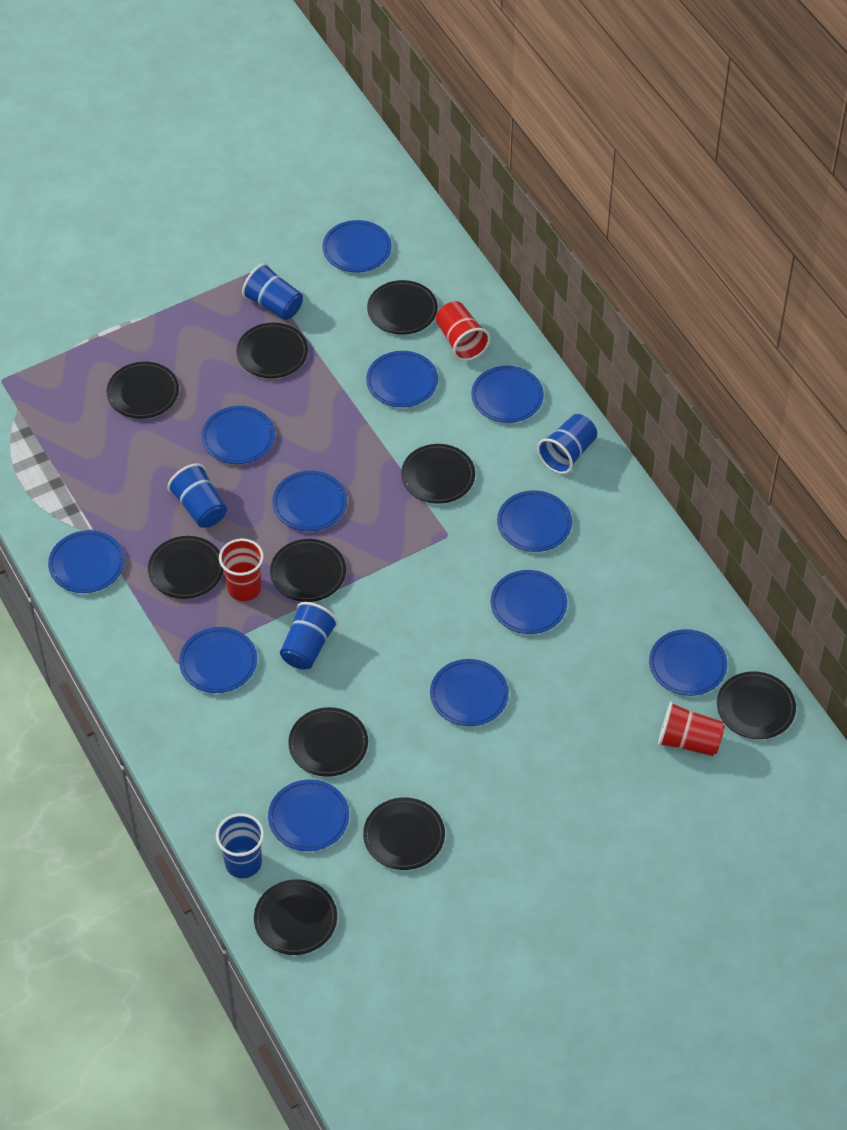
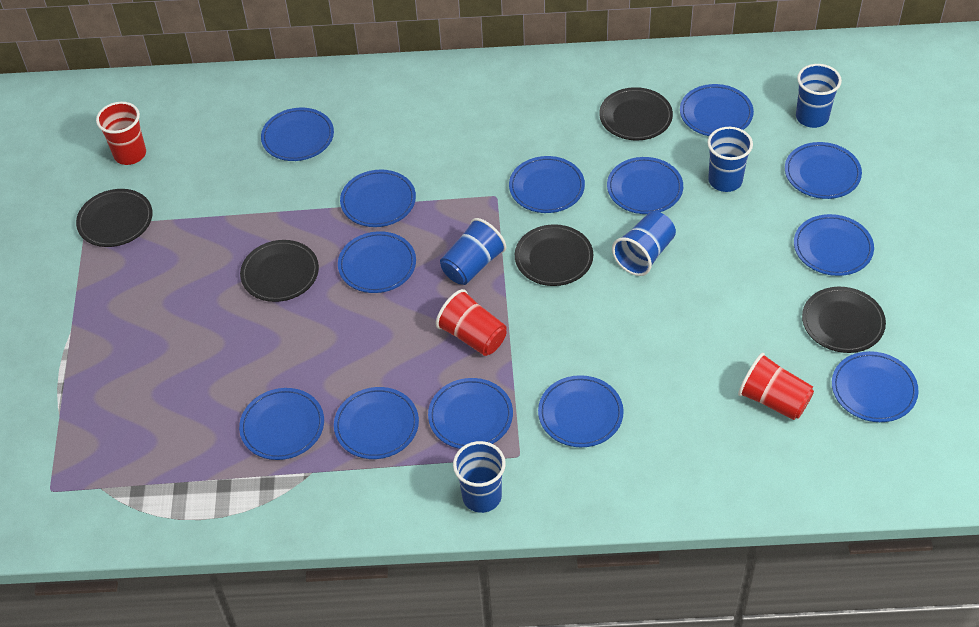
black plate: 10 -> 5
blue plate: 12 -> 13

